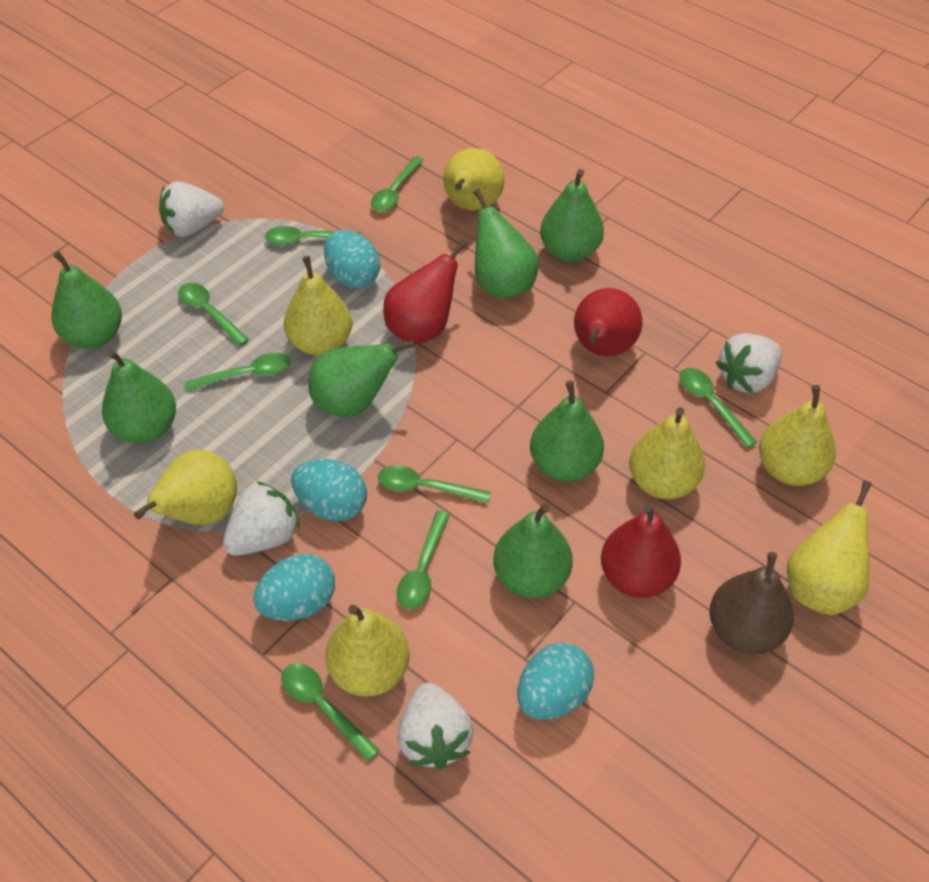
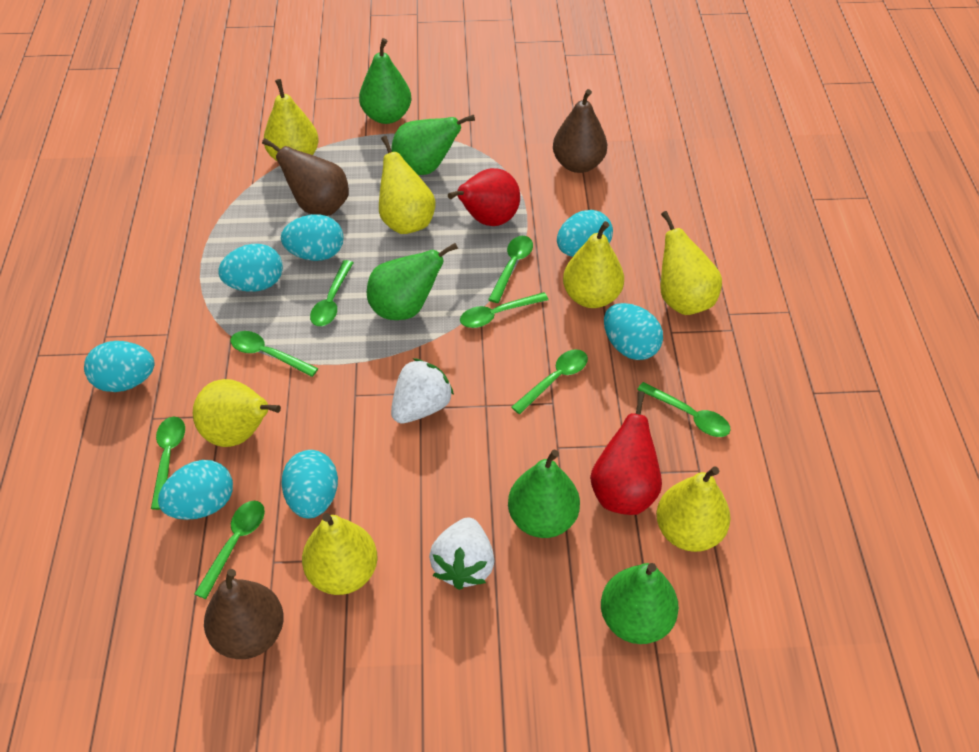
brown pear: 1 -> 3
green pear: 7 -> 5
red pear: 3 -> 2
turquoise egg: 4 -> 7
white strawberry: 4 -> 2

